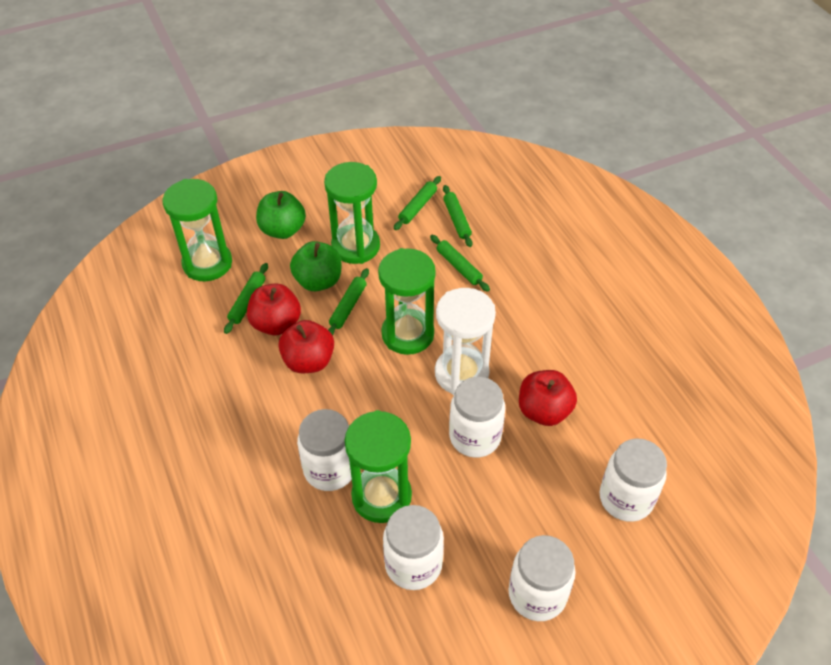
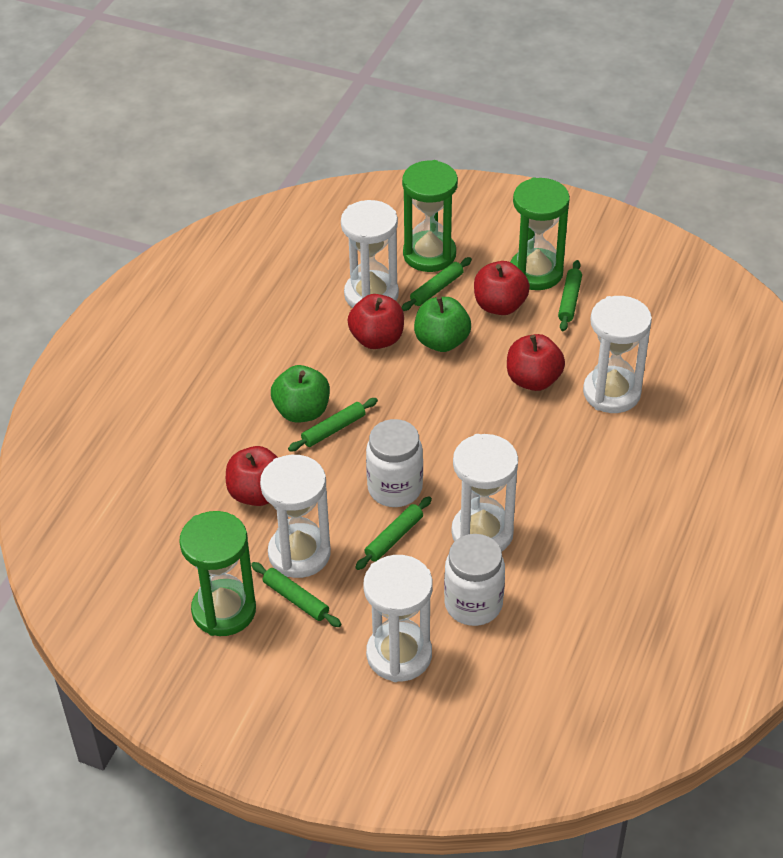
green hourglass: 4 -> 3
red apple: 3 -> 4
white hourglass: 1 -> 5
white jar: 5 -> 2

